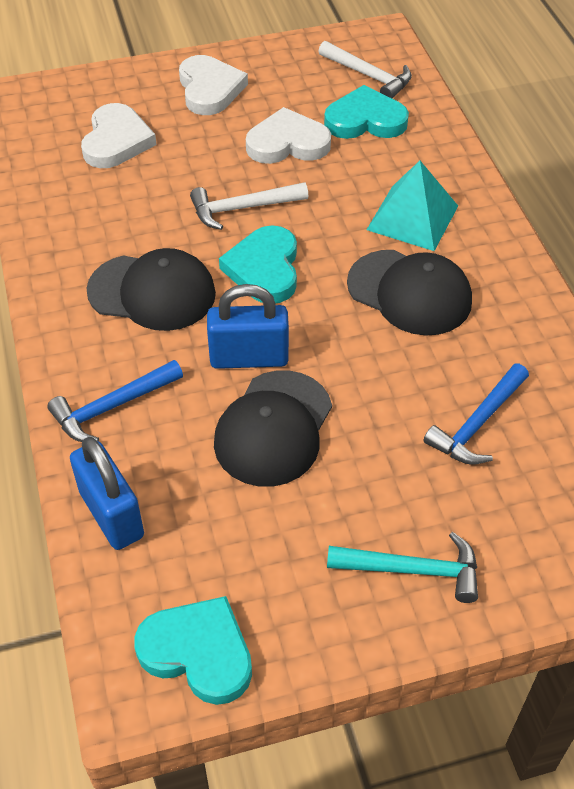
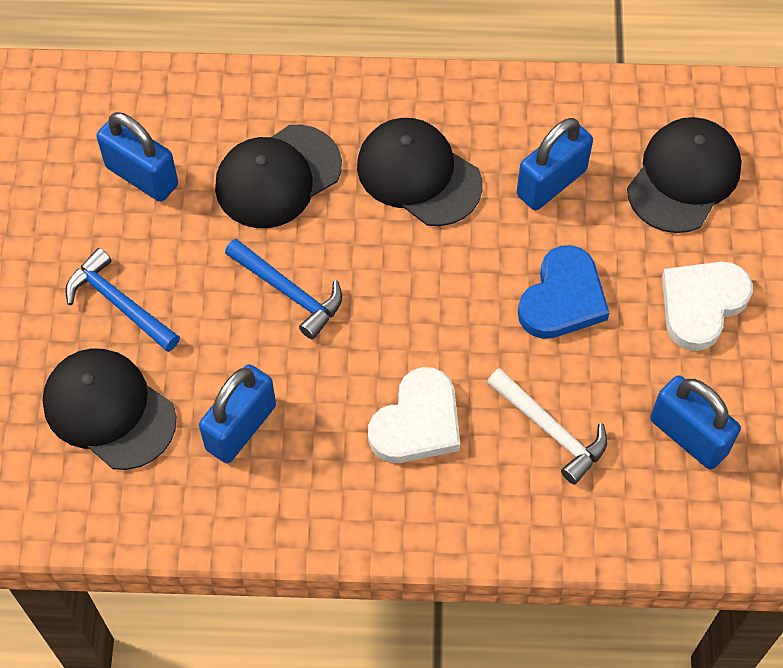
black cap: 3 -> 4
blue heart: 0 -> 1
blue padlock: 2 -> 4
turquoise hammer: 1 -> 0
turquoise heart: 3 -> 0
turquoise pyramid: 1 -> 0
white hammer: 2 -> 1
white heart: 3 -> 2

